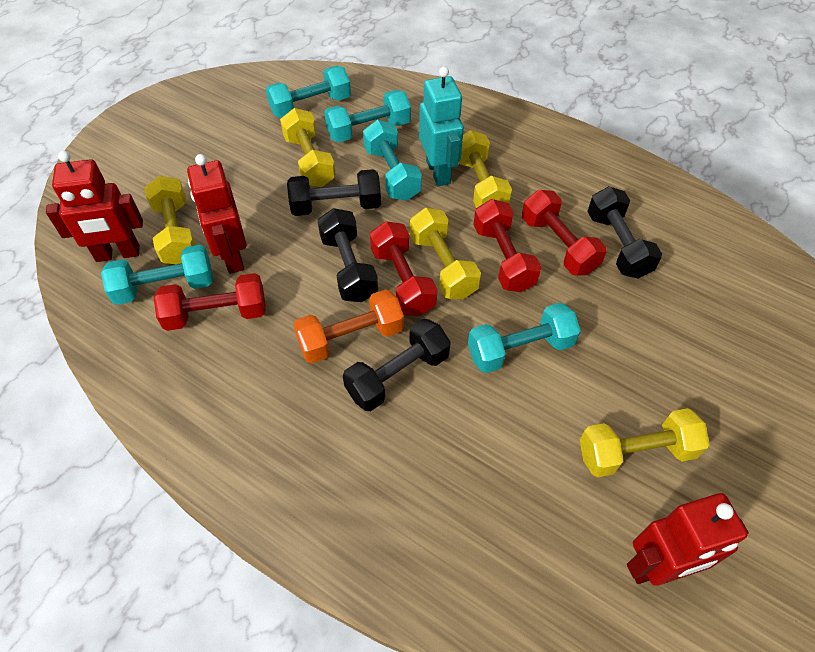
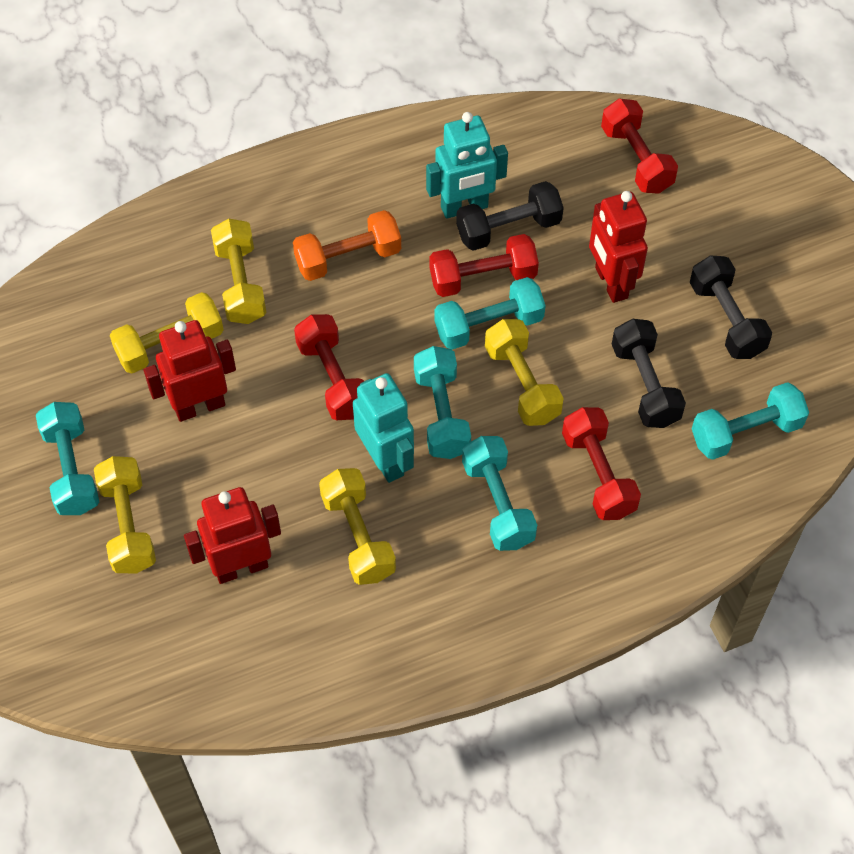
black dumbbell: 4 -> 3
turquoise robot: 1 -> 2

